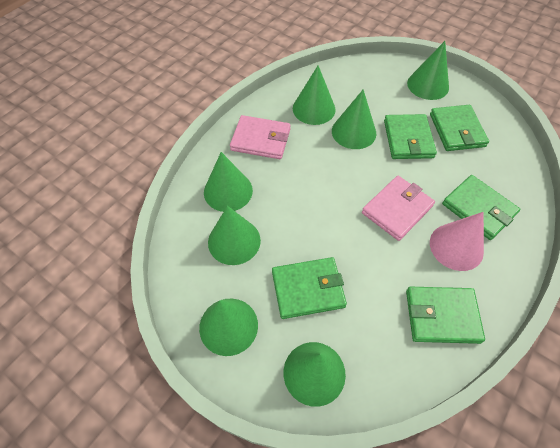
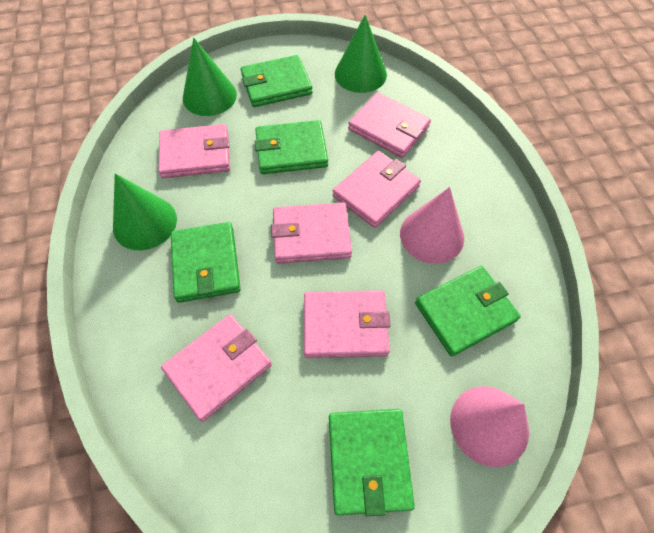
green cone: 7 -> 3
pink cone: 1 -> 2
pink wallet: 2 -> 6

